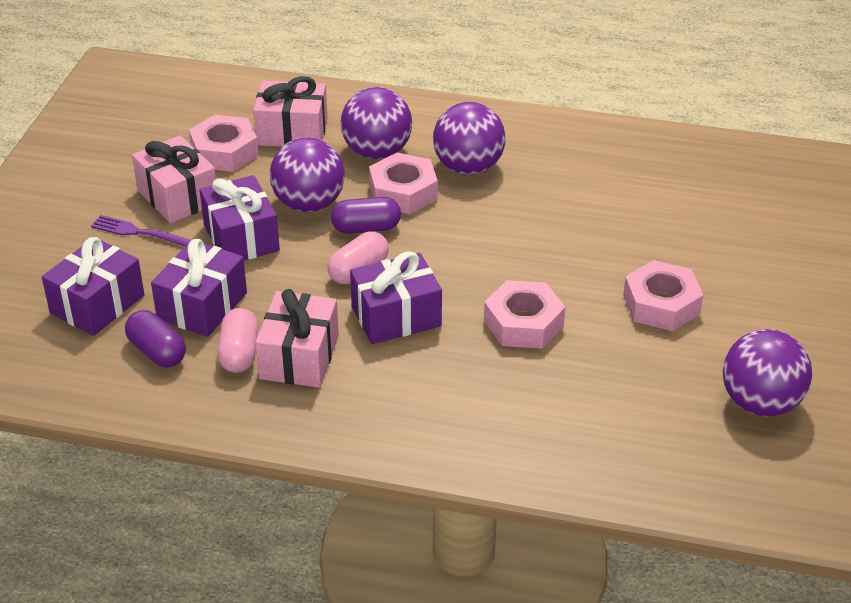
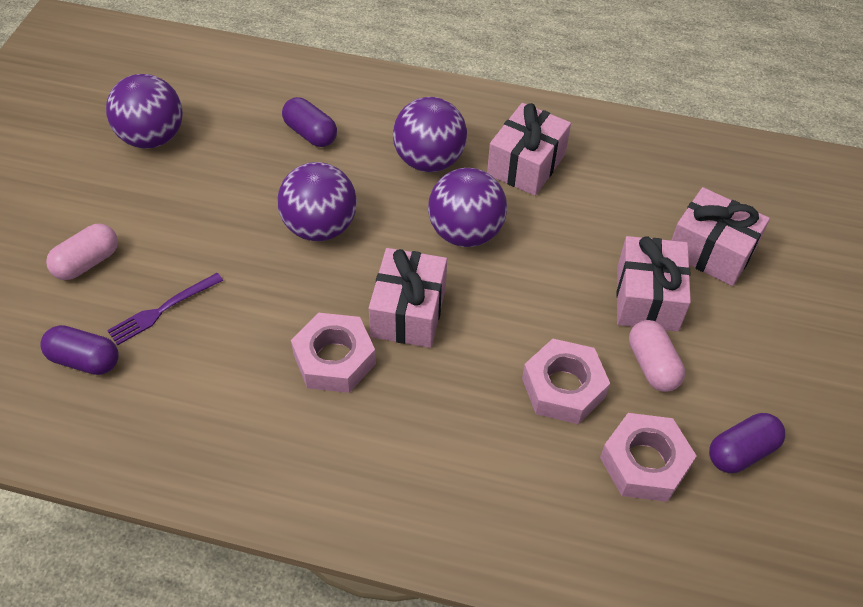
pink gift: 3 -> 4
pink nut: 4 -> 3
purple capsule: 2 -> 3
purple gift: 4 -> 0

